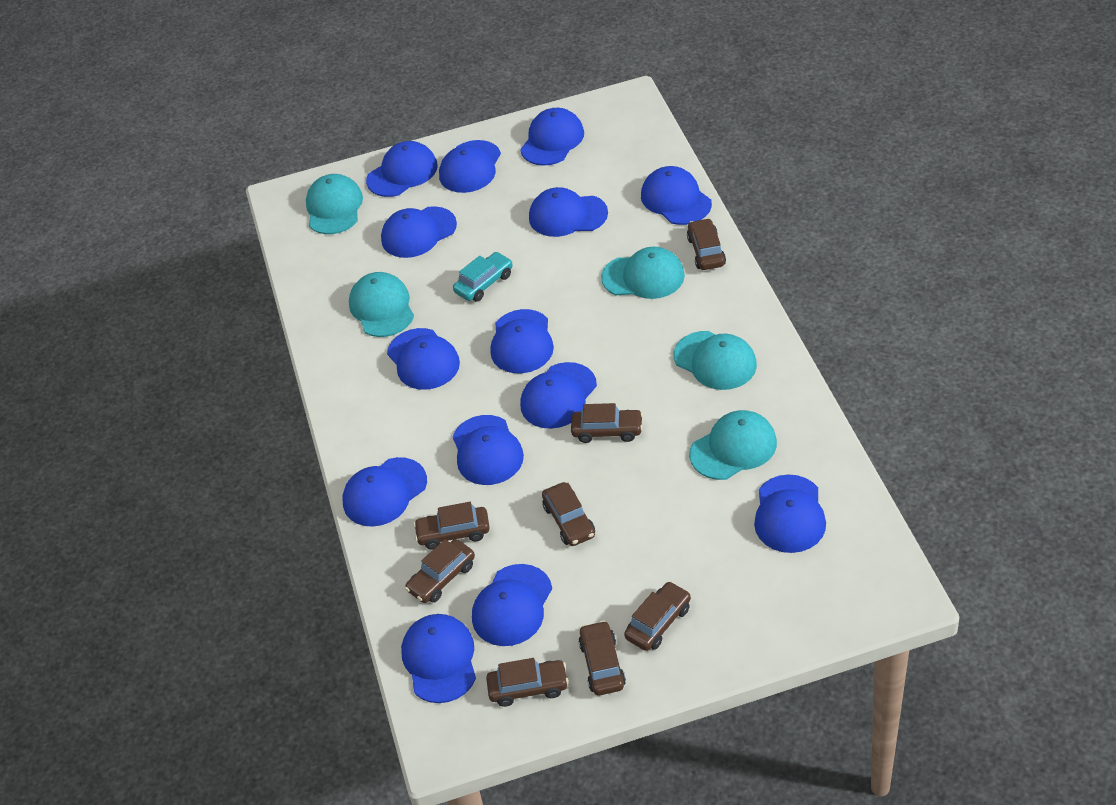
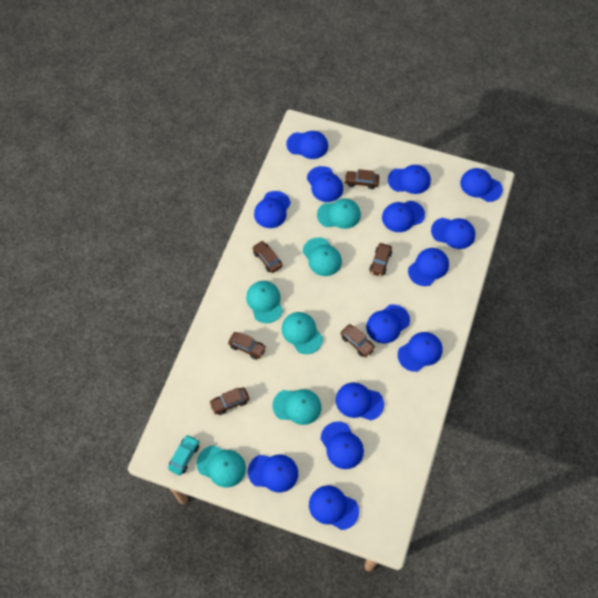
brown car: 8 -> 6
turquoise cap: 5 -> 6

